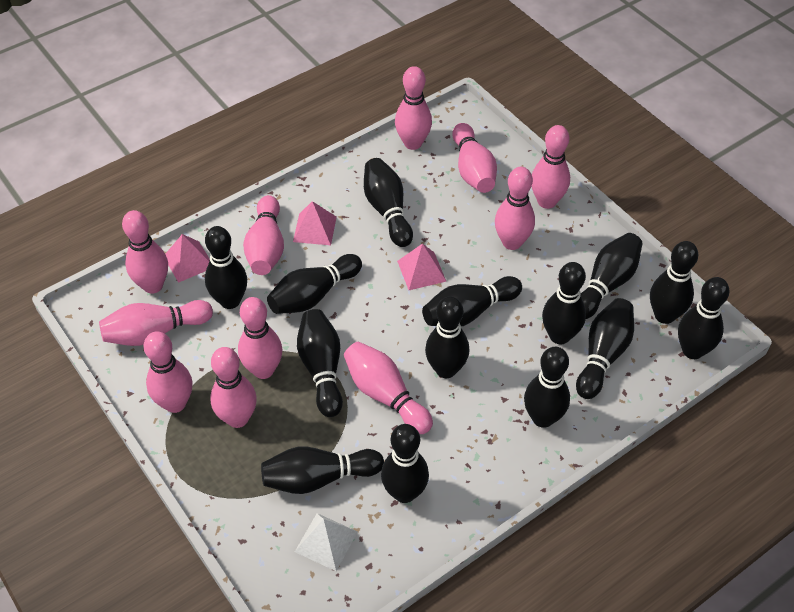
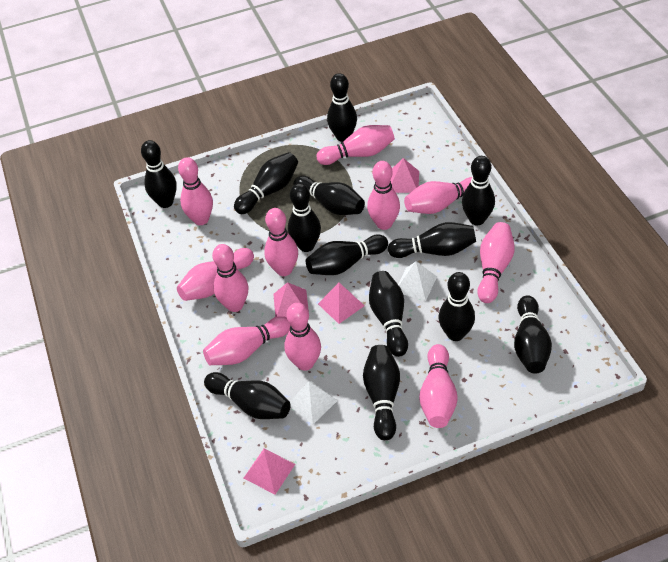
black bowling pin: 14 -> 13
pink pyramid: 3 -> 4
white pyramid: 1 -> 2

